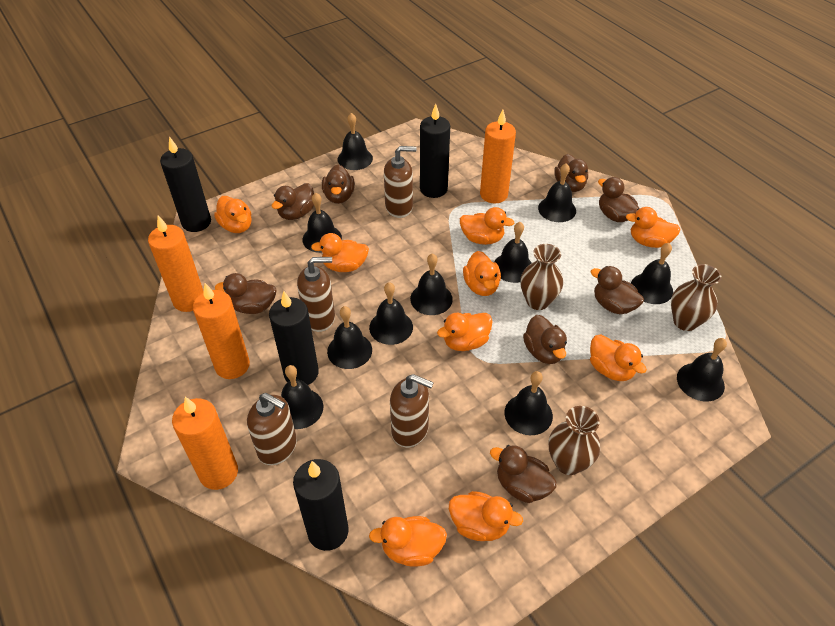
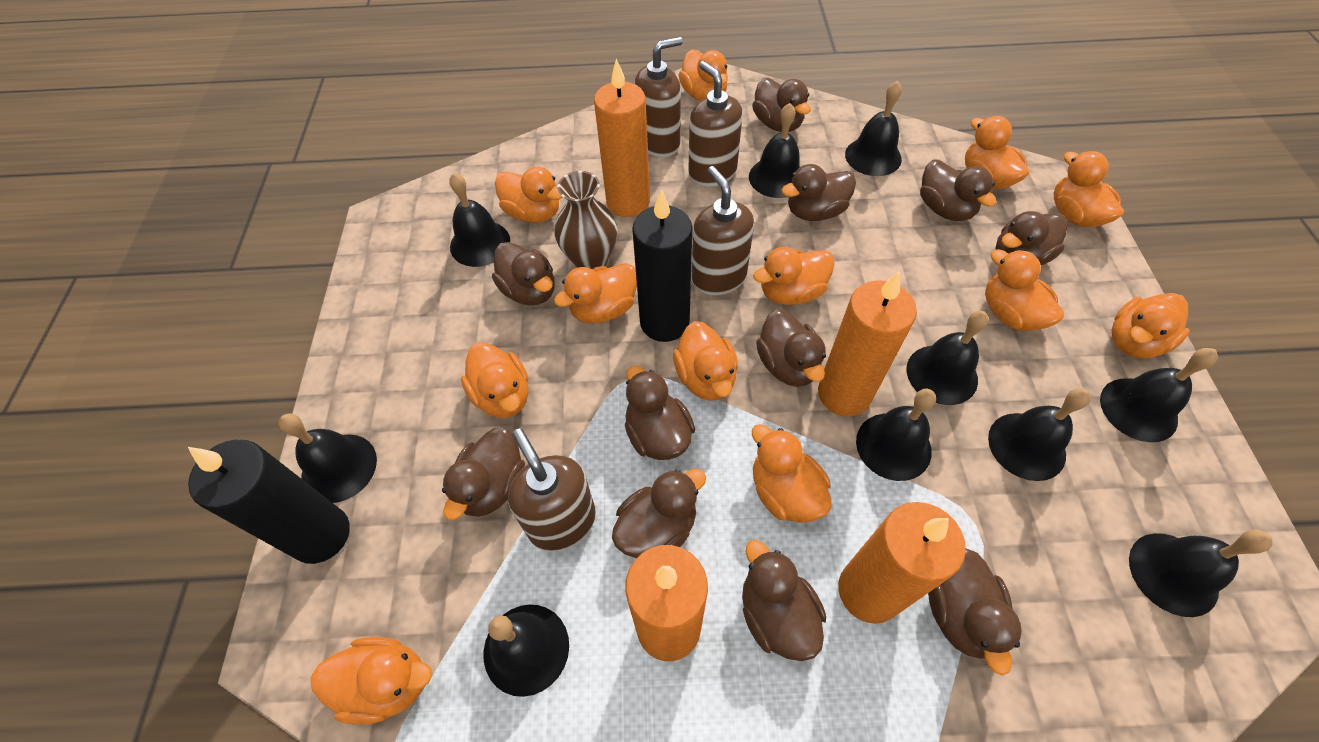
black bell: 11 -> 10
black candle: 4 -> 2
brown duck: 8 -> 11
brown vase: 3 -> 1
orange duck: 9 -> 12

